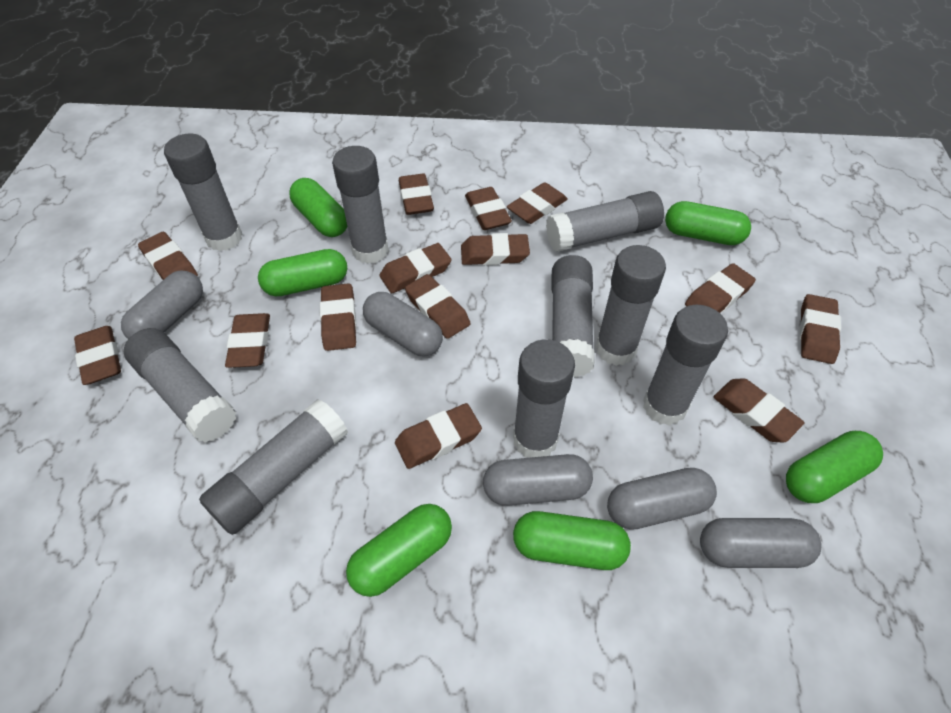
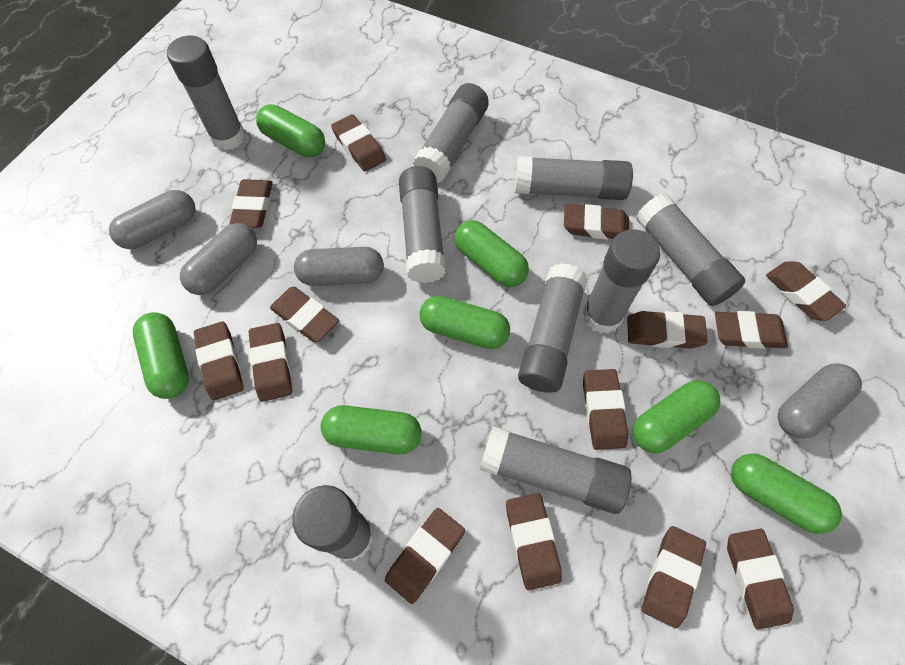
green capsule: 6 -> 7
grey capsule: 5 -> 4

